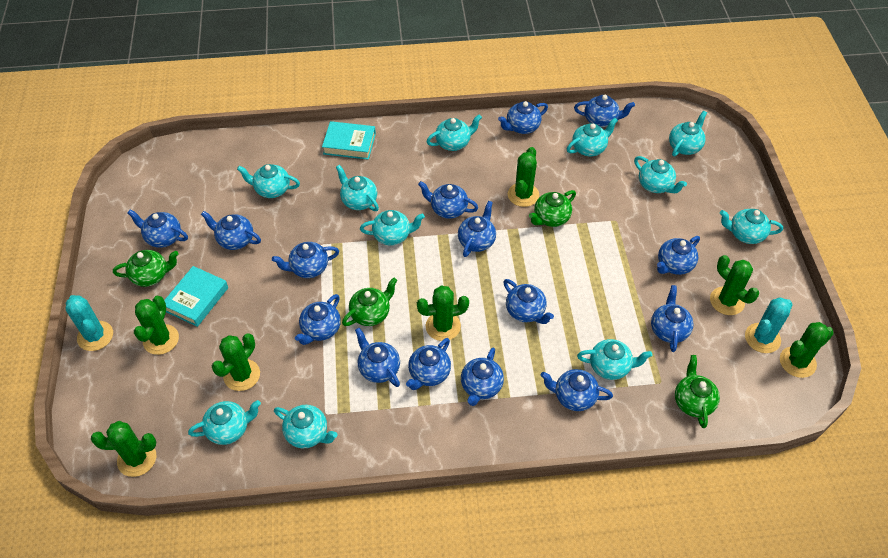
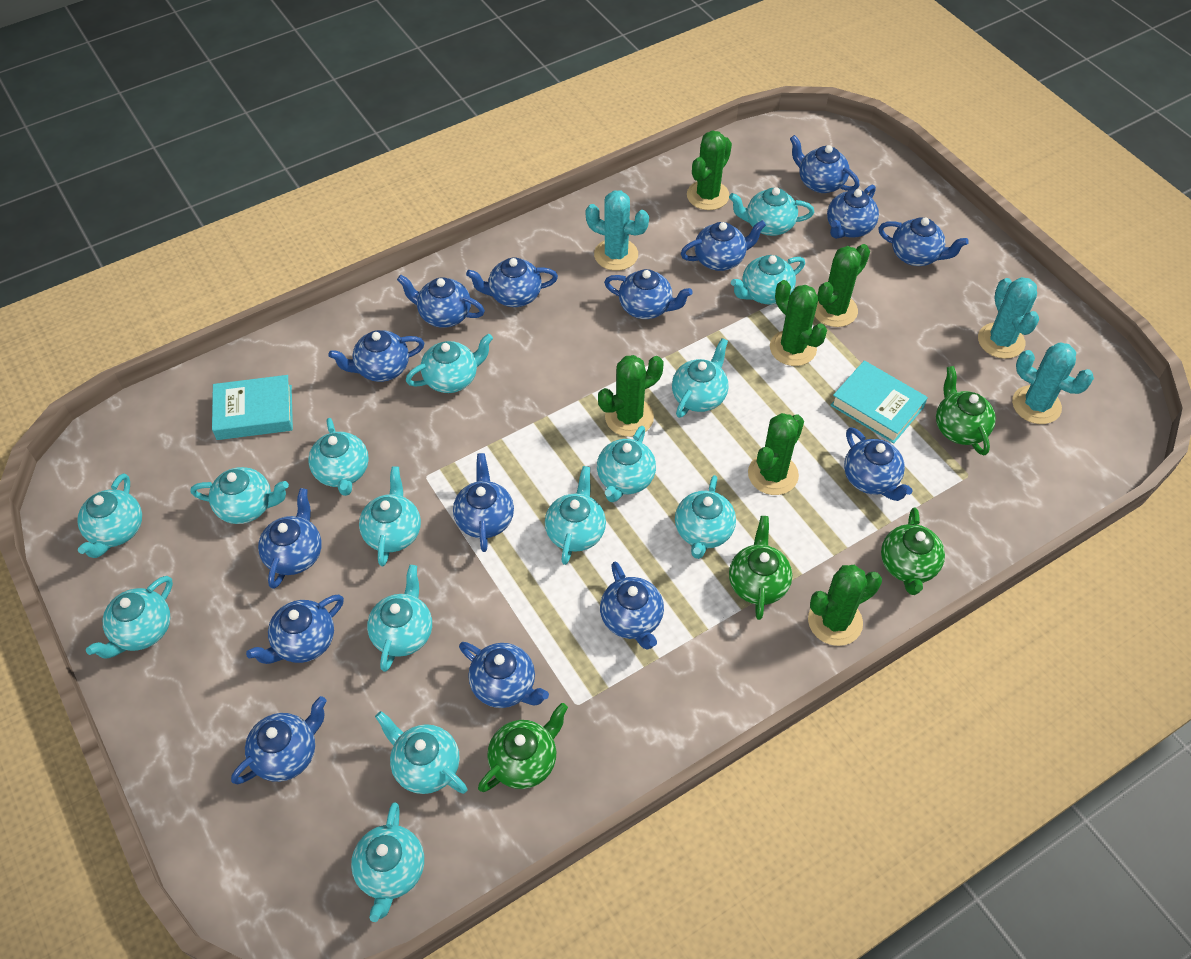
green cactus: 7 -> 6
turquoise cactus: 2 -> 3
turquoise teapot: 11 -> 15

